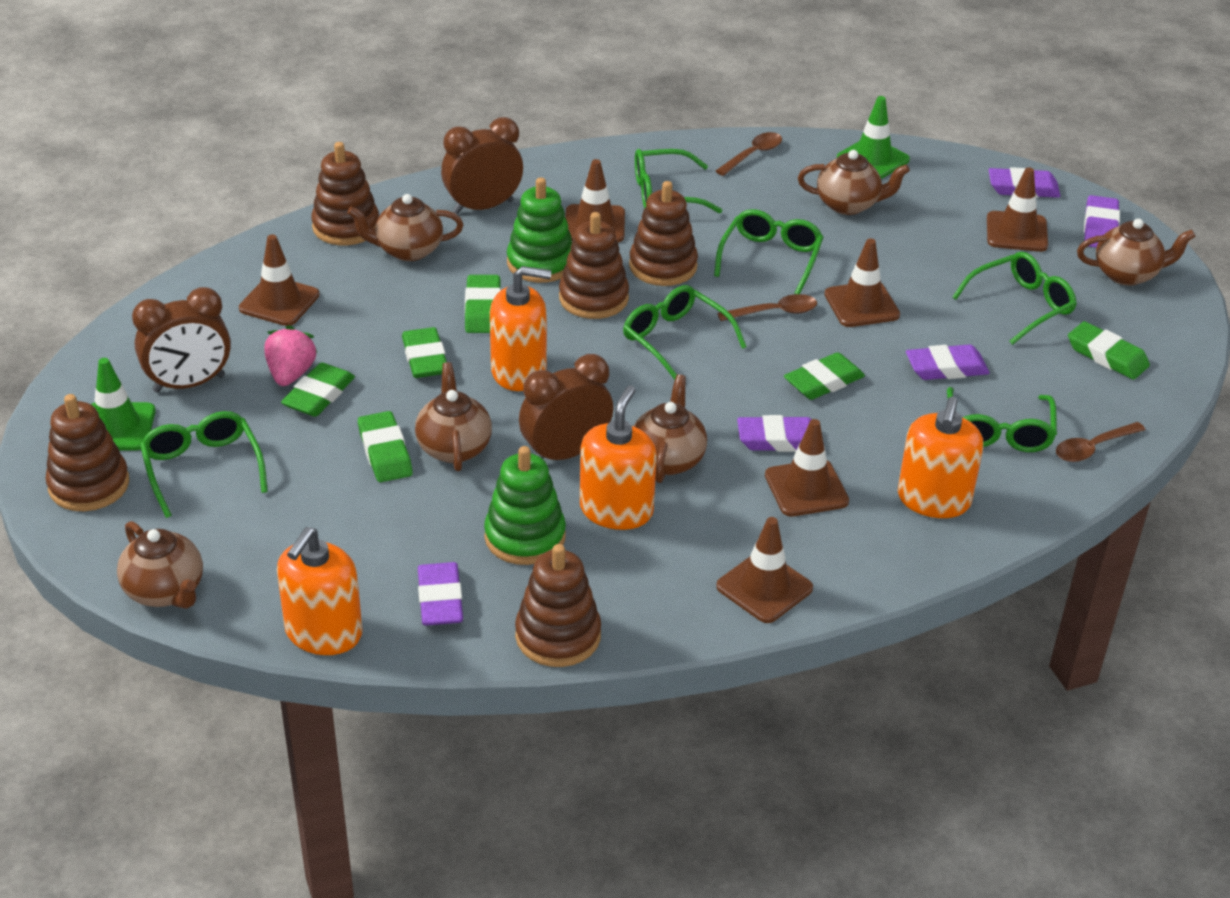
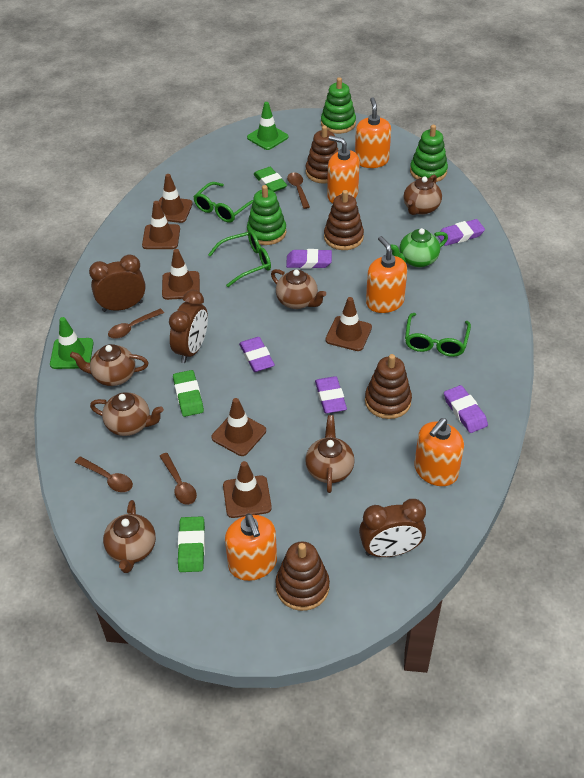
brown spoon: 3 -> 4
brown stacking toy: 5 -> 4
green eraser: 6 -> 3
green glasses: 6 -> 3
green stacking toy: 2 -> 3
green teapot: 0 -> 1
orange soap dispenser: 4 -> 5
pink strawberry: 1 -> 0

